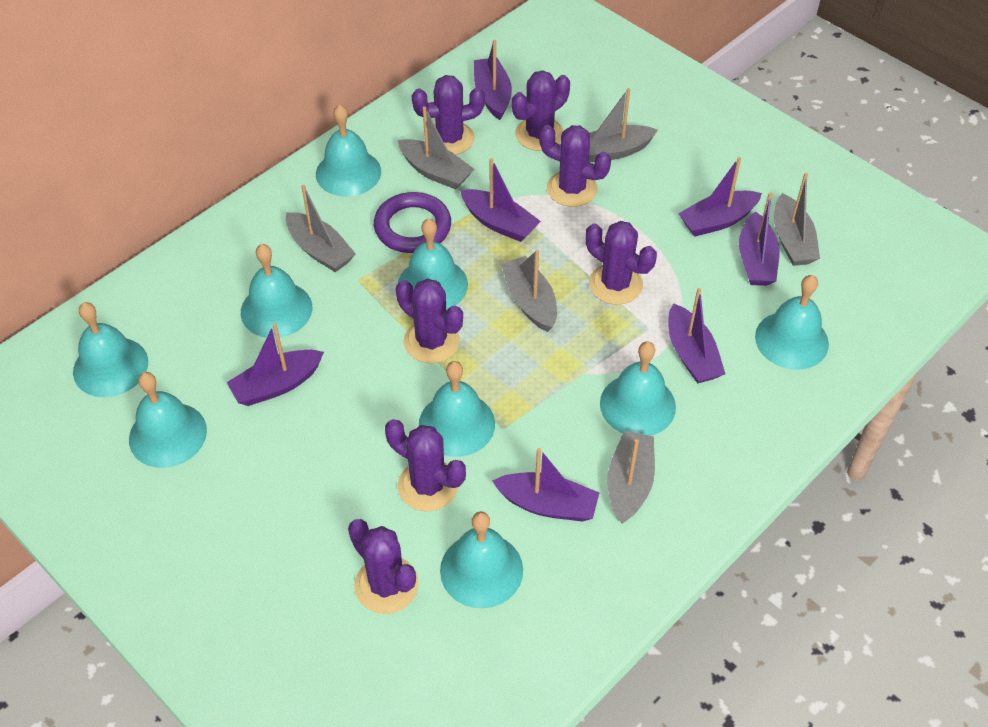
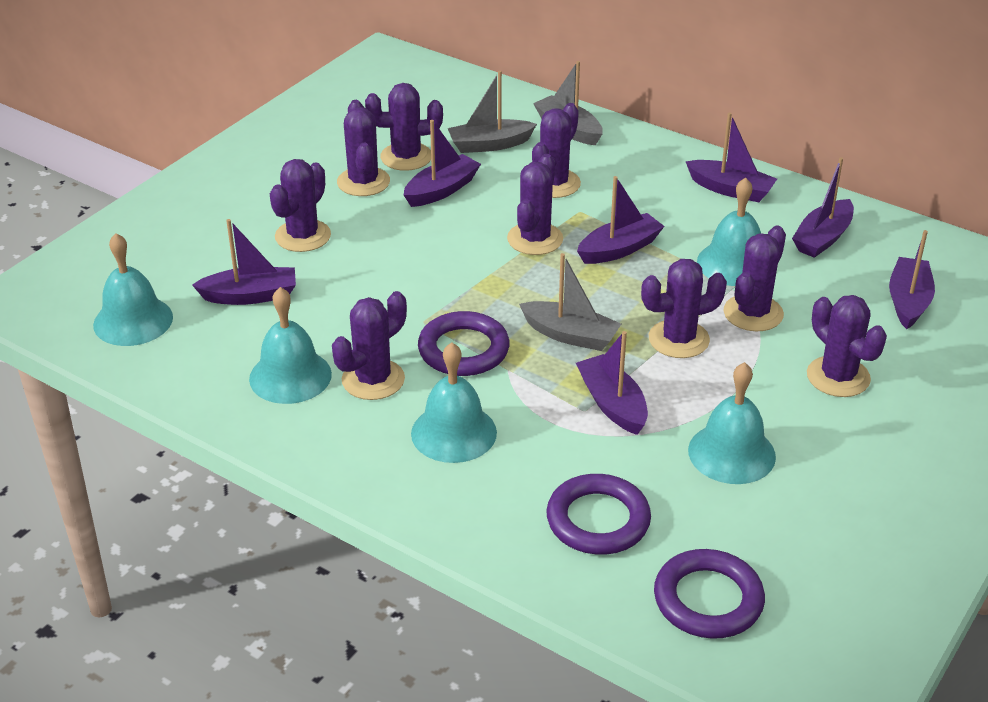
grey boat: 6 -> 3
purple cactus: 7 -> 9
purple ring: 1 -> 3
turquoise bell: 9 -> 5

